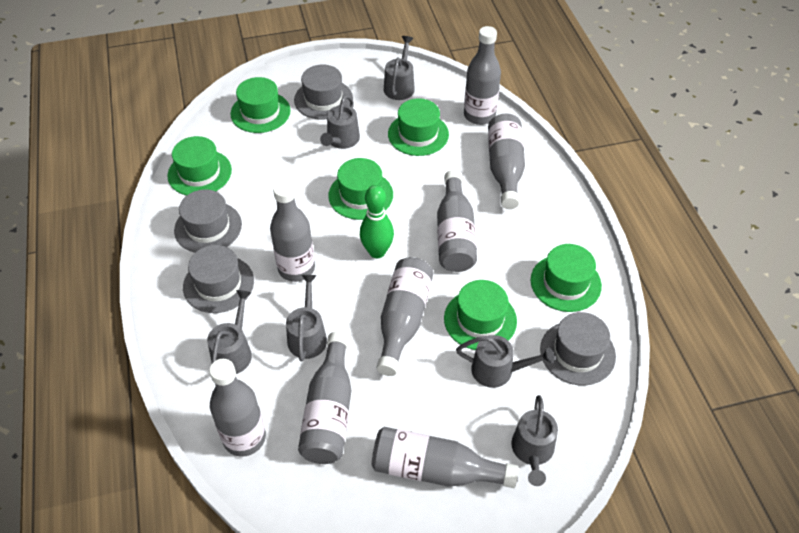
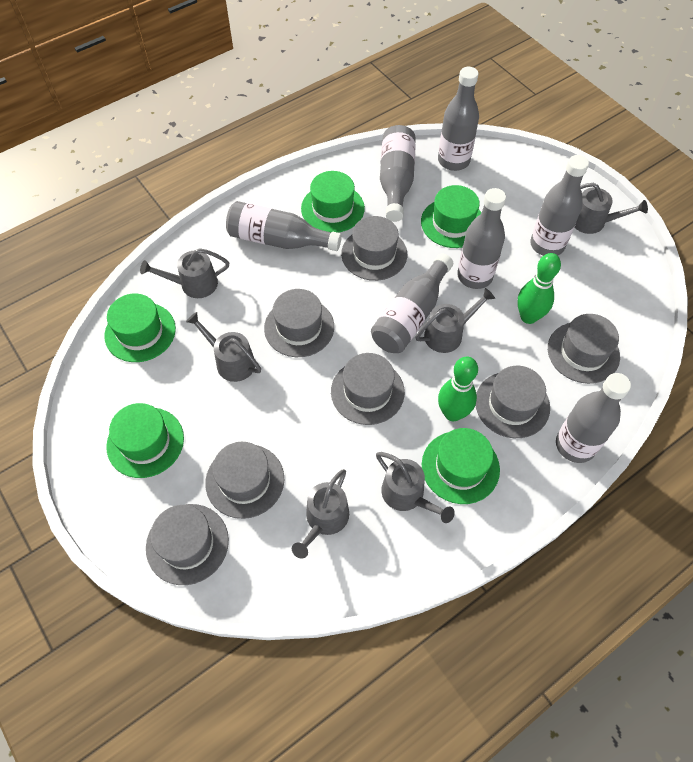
green bowling pin: 1 -> 2
green hat: 6 -> 5
grey bottle: 8 -> 7
grey hat: 4 -> 7

